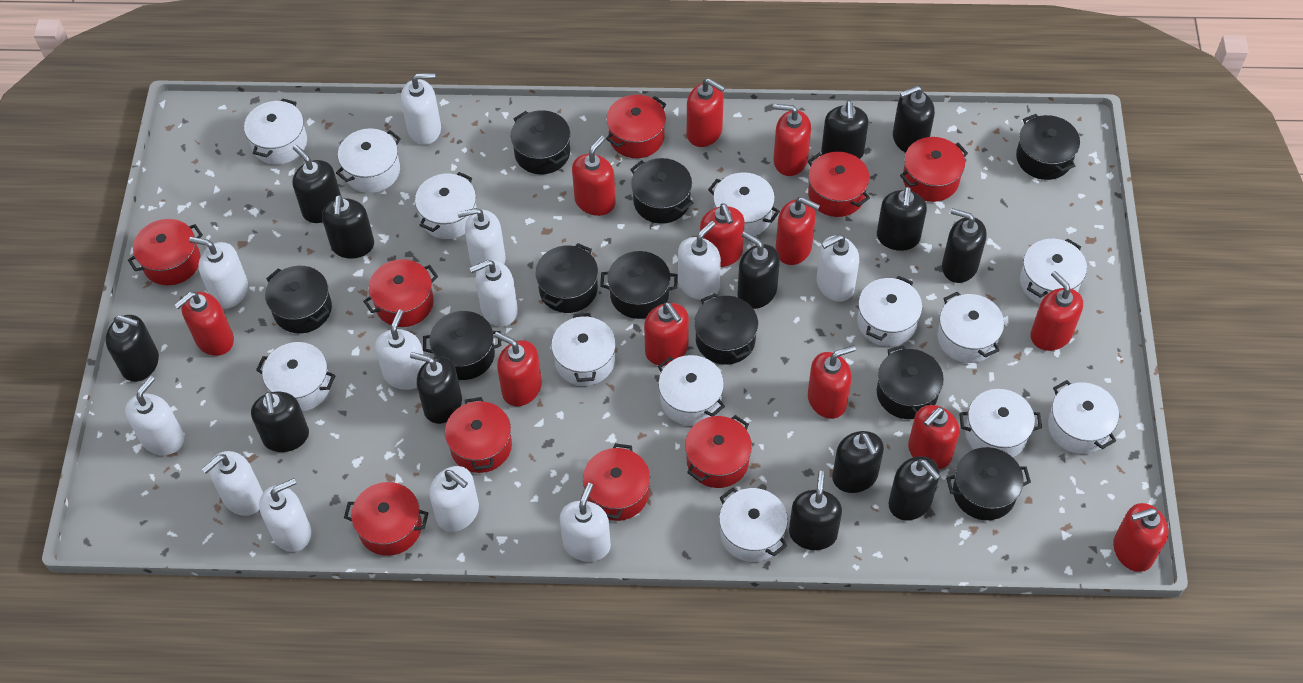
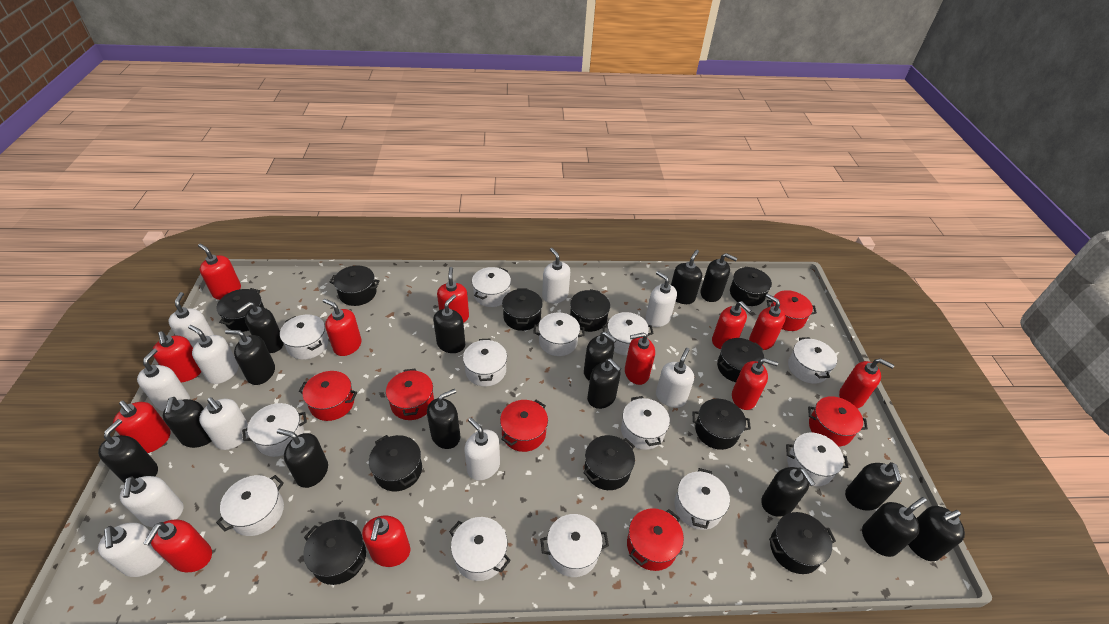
black pot: 10 -> 11
black soap dispenser: 13 -> 15
red pot: 9 -> 6
white soap dispenser: 12 -> 10

